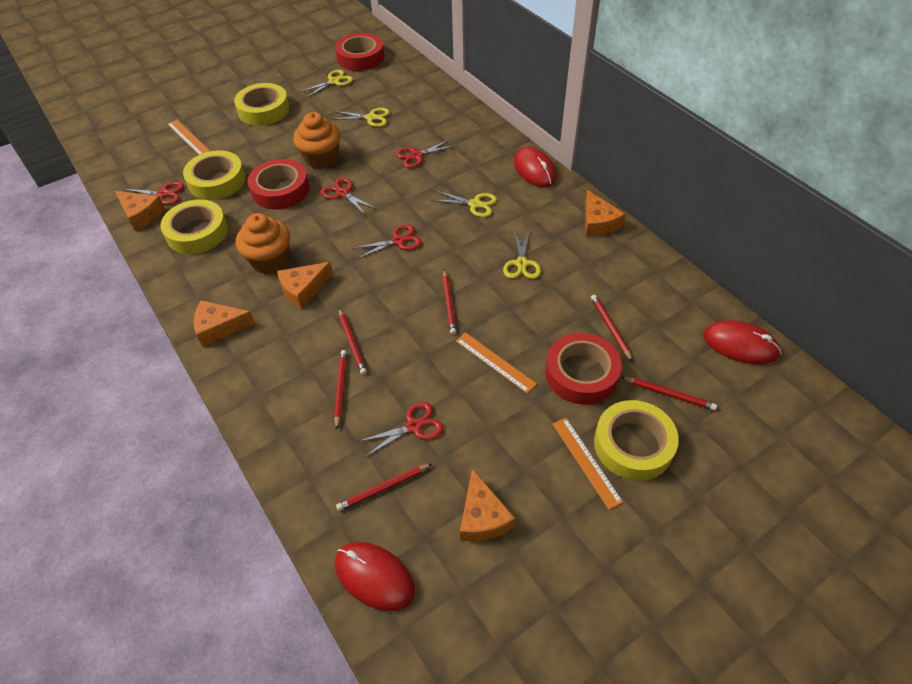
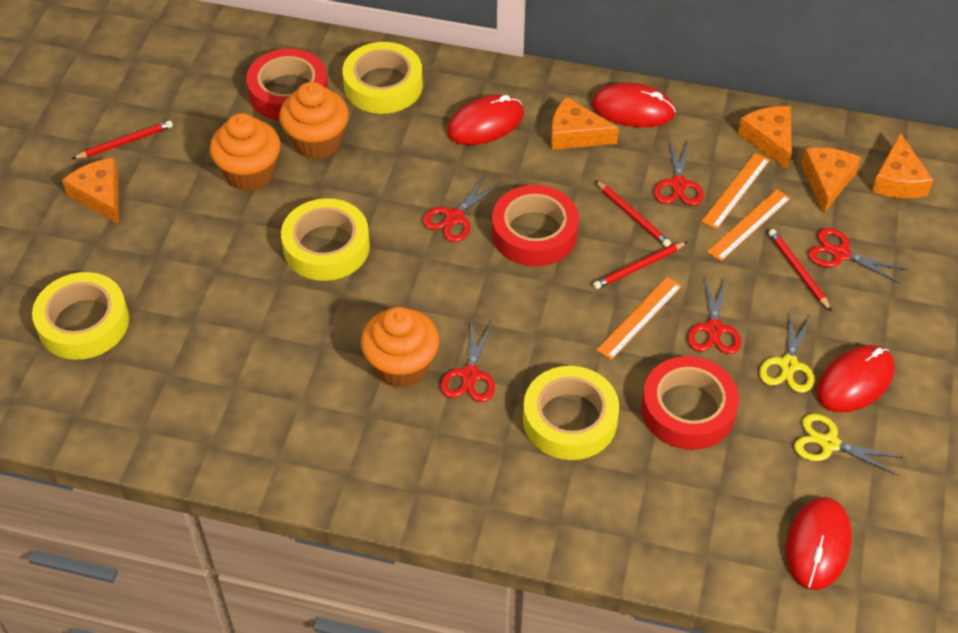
orange cupcake: 2 -> 3
red mouse: 3 -> 4
red pencil: 6 -> 4
yellow scissors: 4 -> 2

